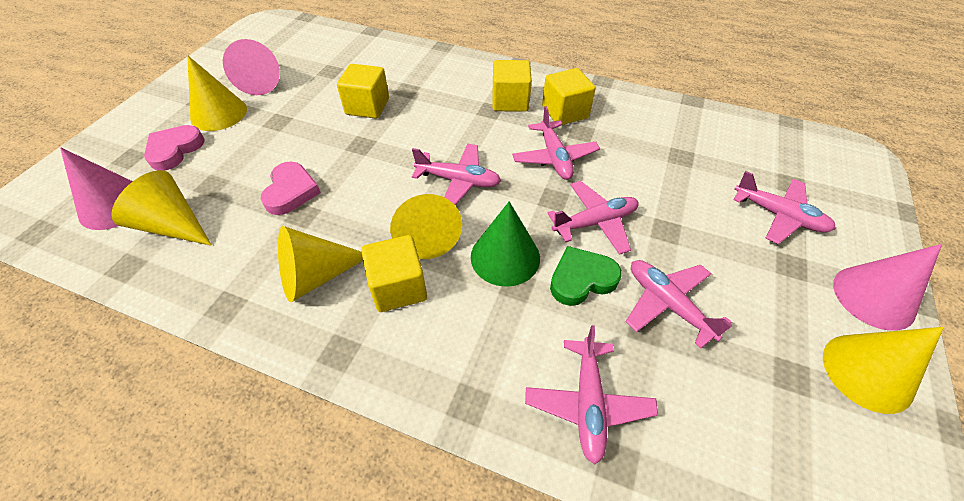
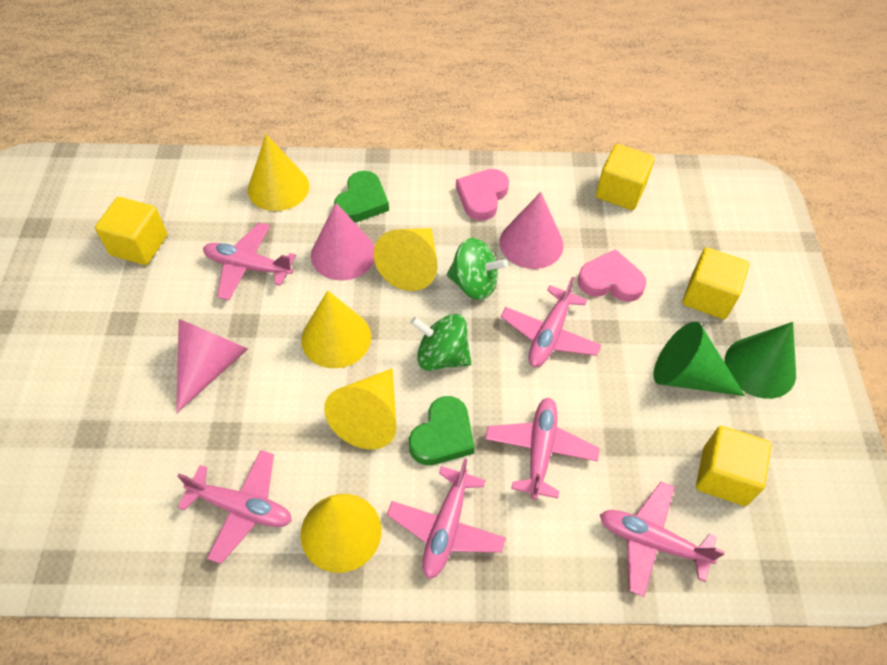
green cone: 1 -> 2
green heart: 1 -> 2
green spinning top: 0 -> 2

